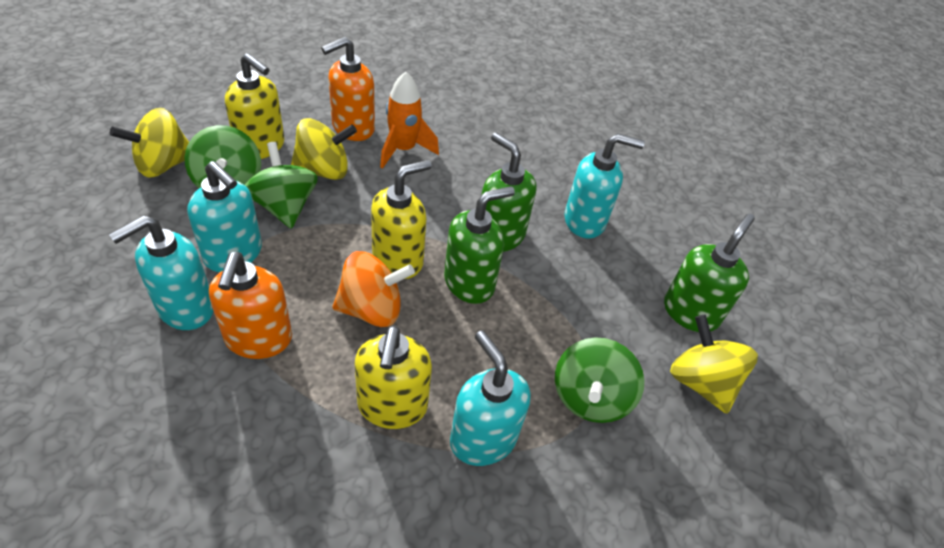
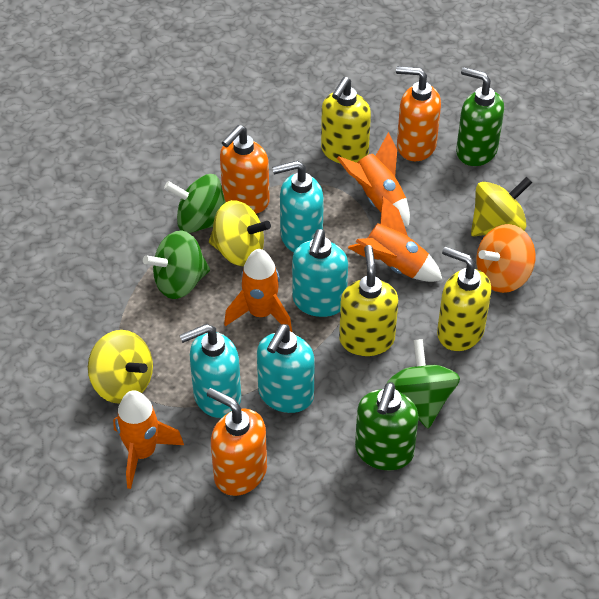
green soap dispenser: 3 -> 2
orange rocket: 1 -> 4
orange soap dispenser: 2 -> 3

